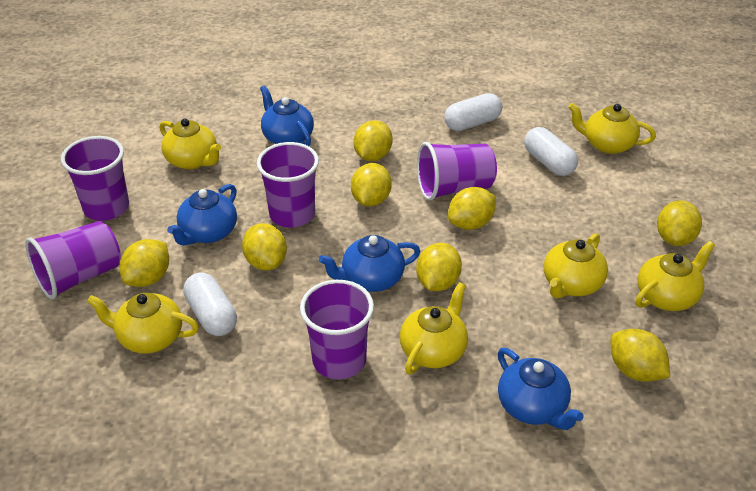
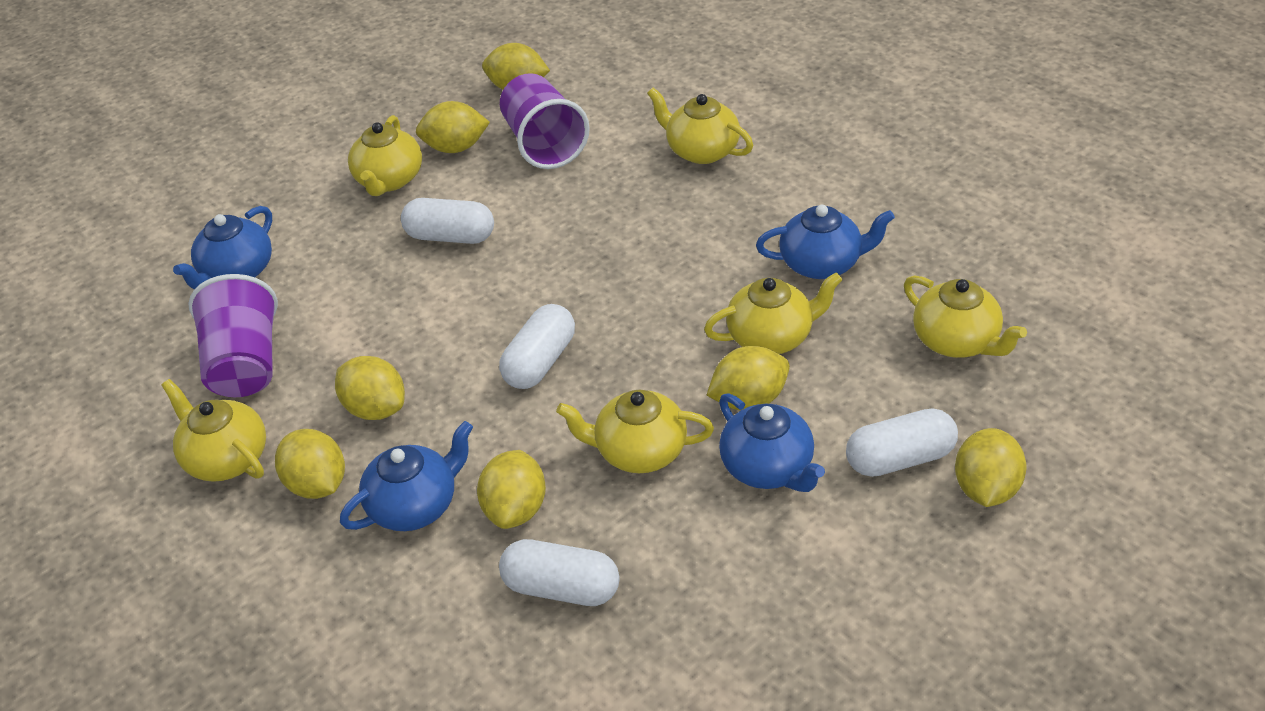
purple cup: 5 -> 2
white capsule: 3 -> 4
yellow lemon: 8 -> 7

